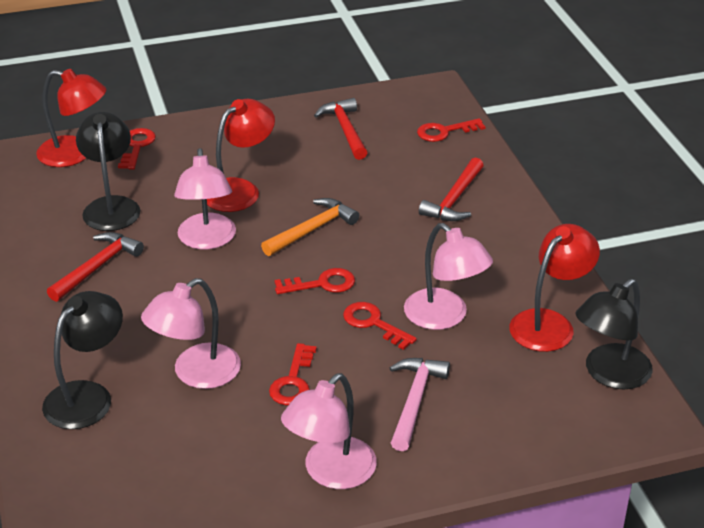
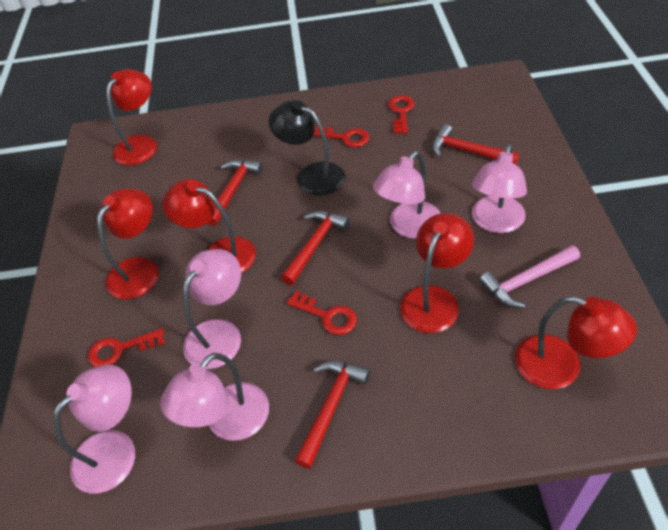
black lamp: 3 -> 1
orange hammer: 1 -> 0
pink lamp: 4 -> 5
red hammer: 3 -> 4
red key: 5 -> 4
red lamp: 3 -> 5

